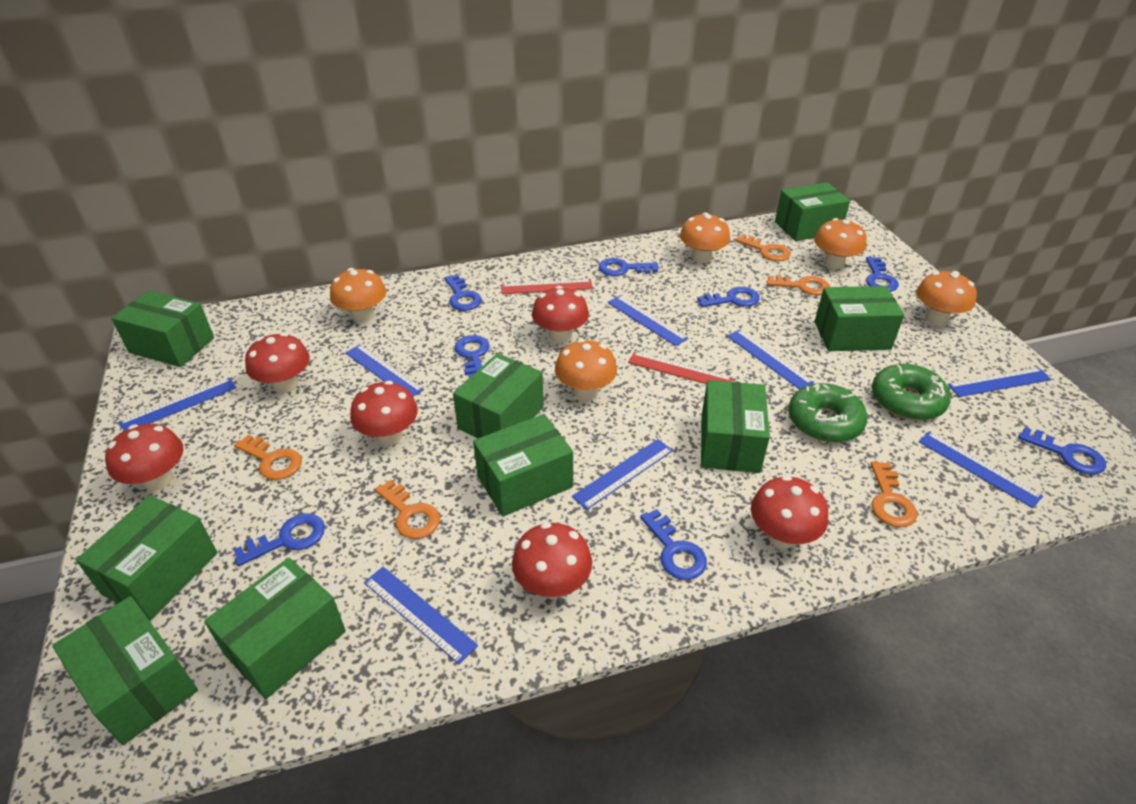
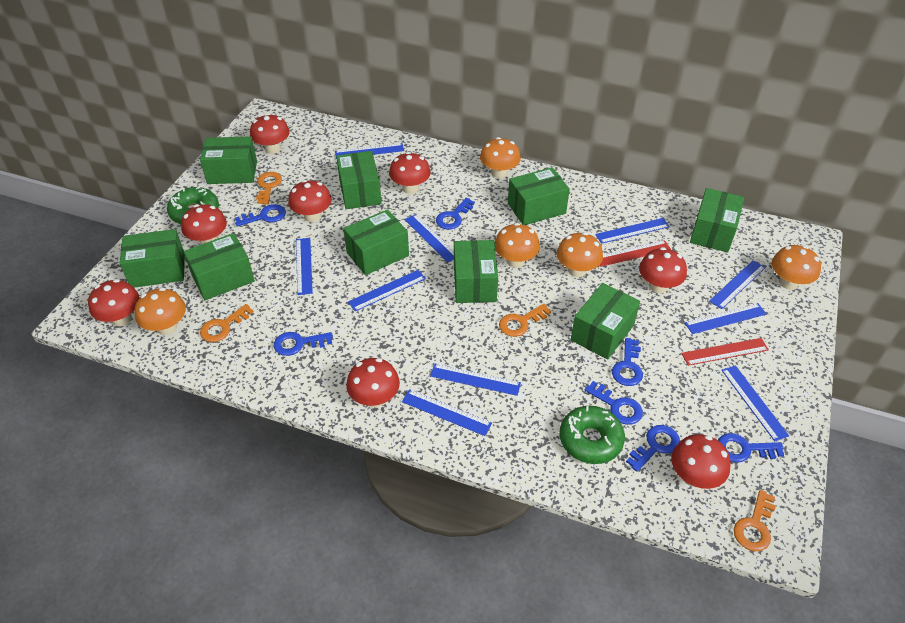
blue key: 8 -> 7
blue ruler: 8 -> 10
orange key: 5 -> 4
red mushroom: 6 -> 8

